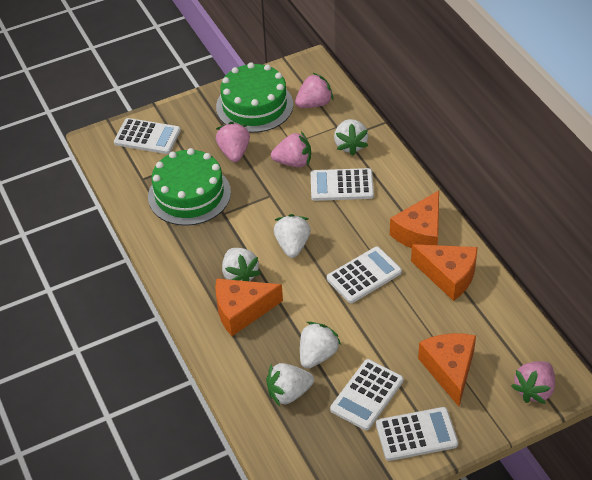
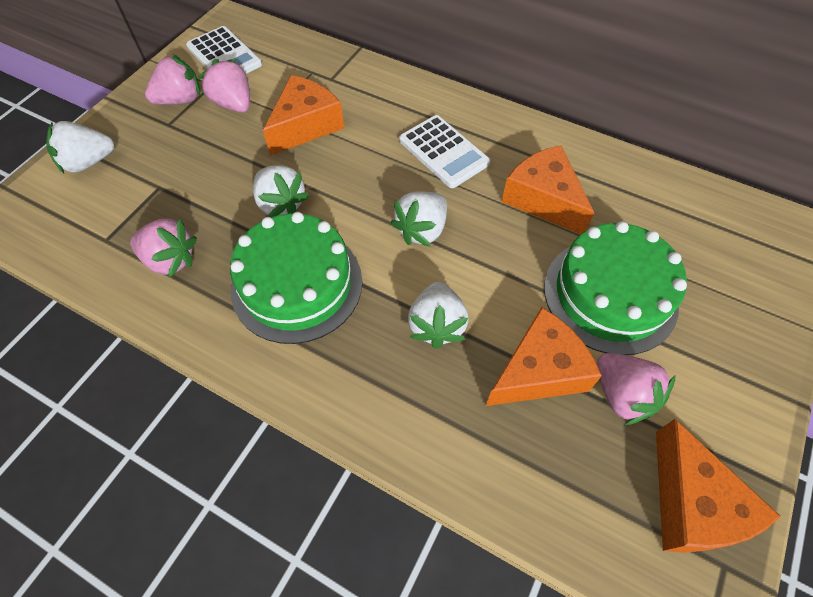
white calculator: 5 -> 2
white strawberry: 5 -> 4

